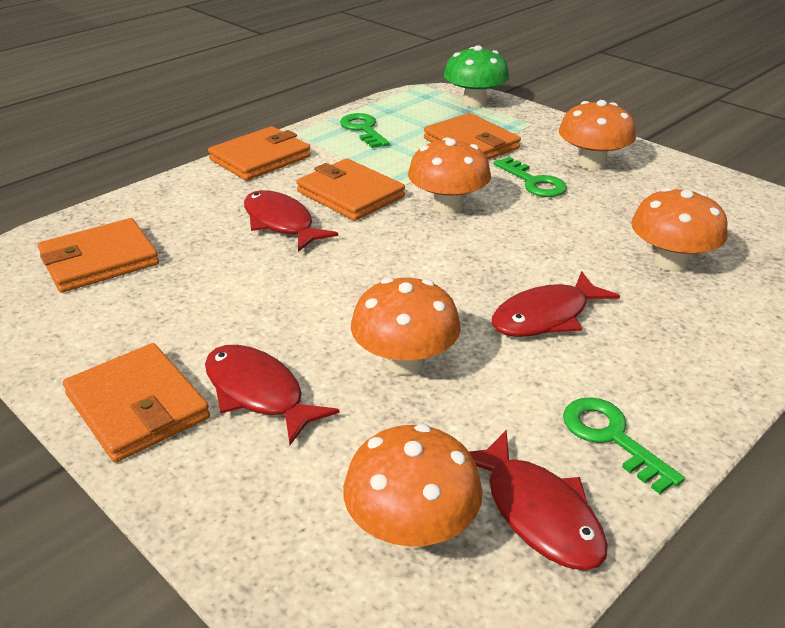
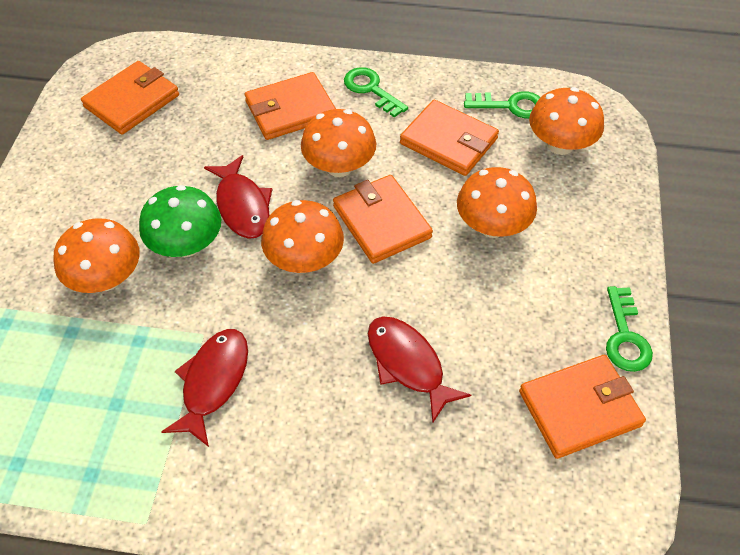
red fish: 4 -> 3

